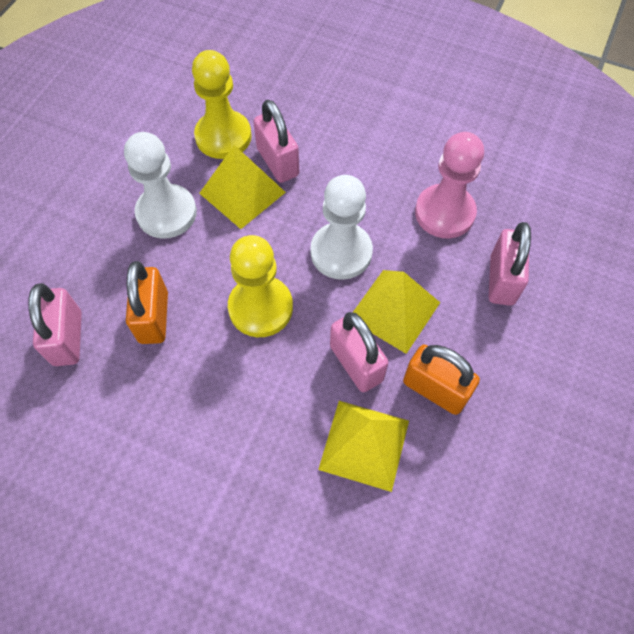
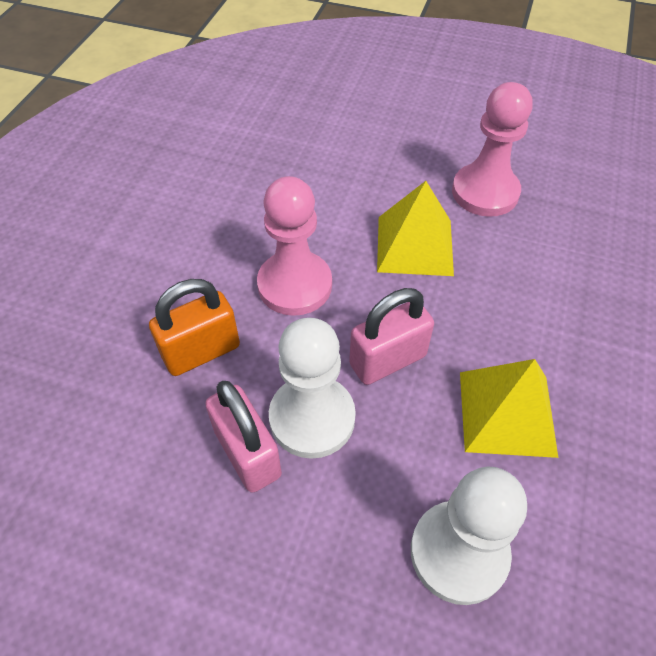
orange padlock: 2 -> 1
pink padlock: 4 -> 2
pink pawn: 1 -> 2
yellow pawn: 2 -> 0
yellow pyramid: 3 -> 2

